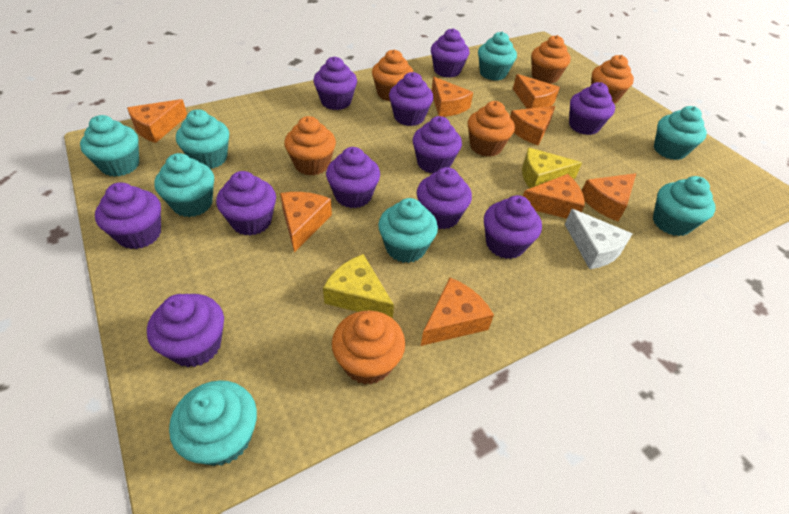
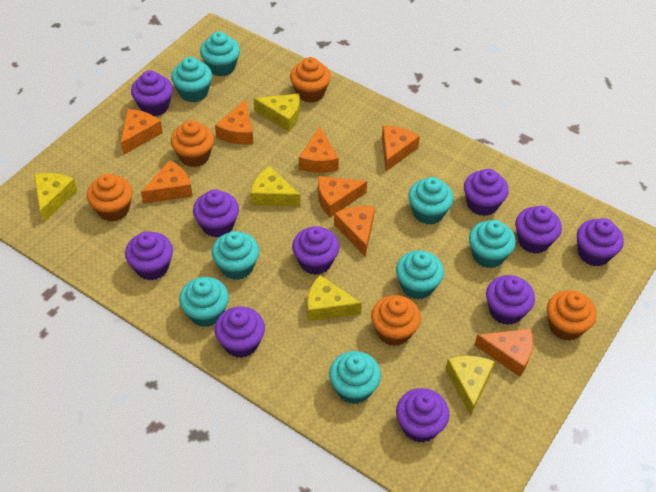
orange cupcake: 6 -> 5
purple cupcake: 11 -> 10
white cheese: 1 -> 0
yellow cheese: 2 -> 5

